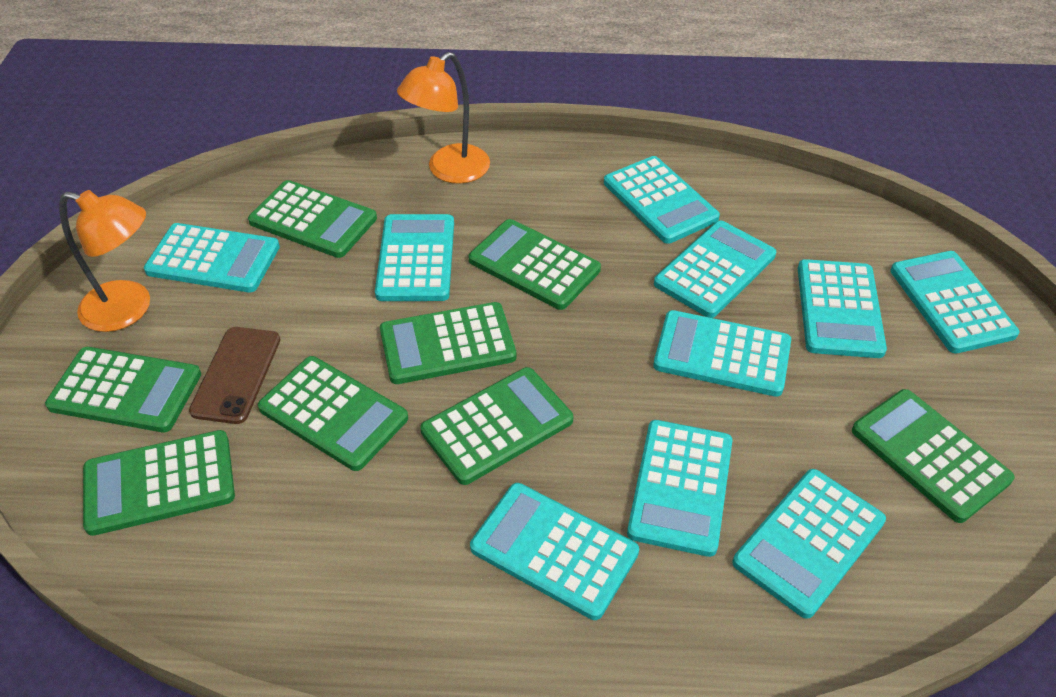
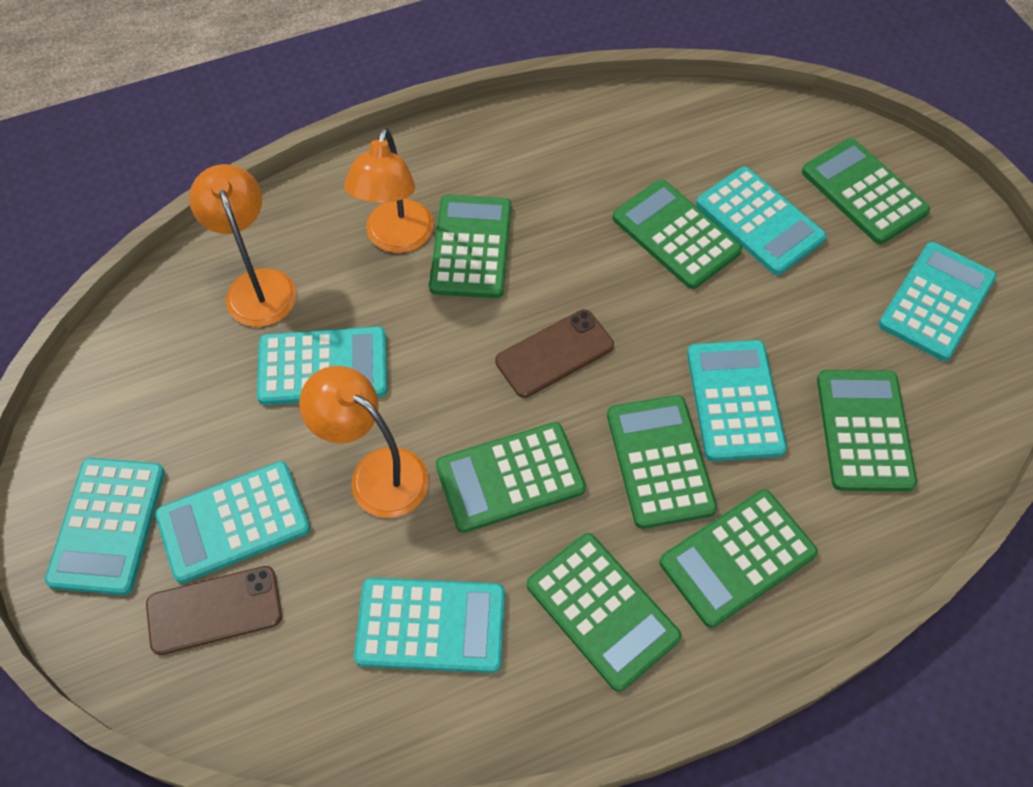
brown phone: 1 -> 2
orange lamp: 2 -> 3
turquoise calculator: 10 -> 7

